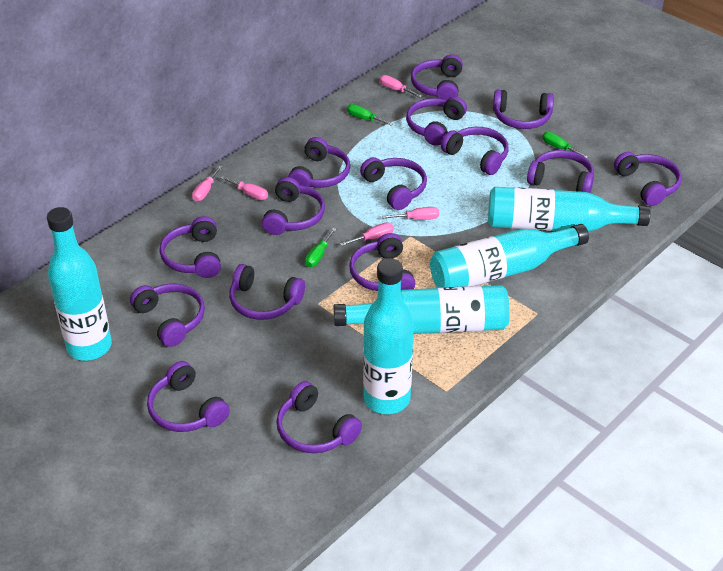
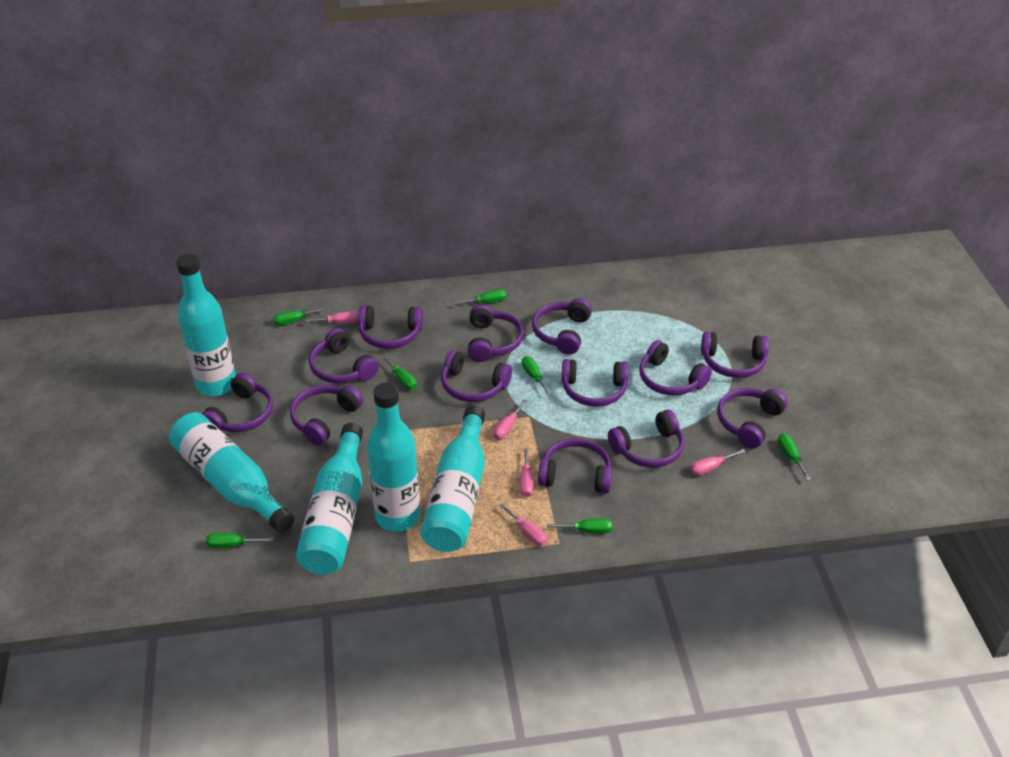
green screwdriver: 3 -> 7
purple headphones: 15 -> 13

